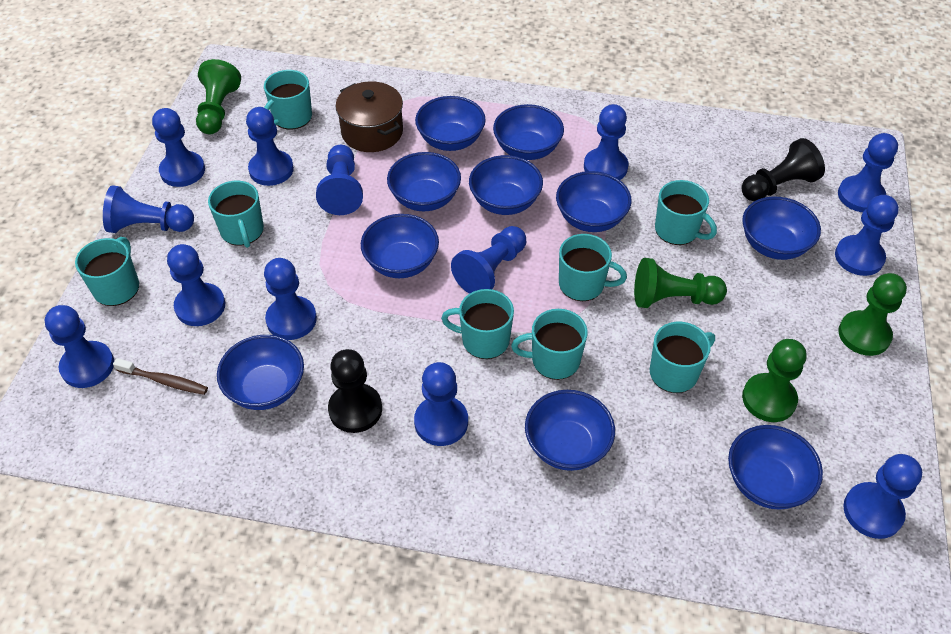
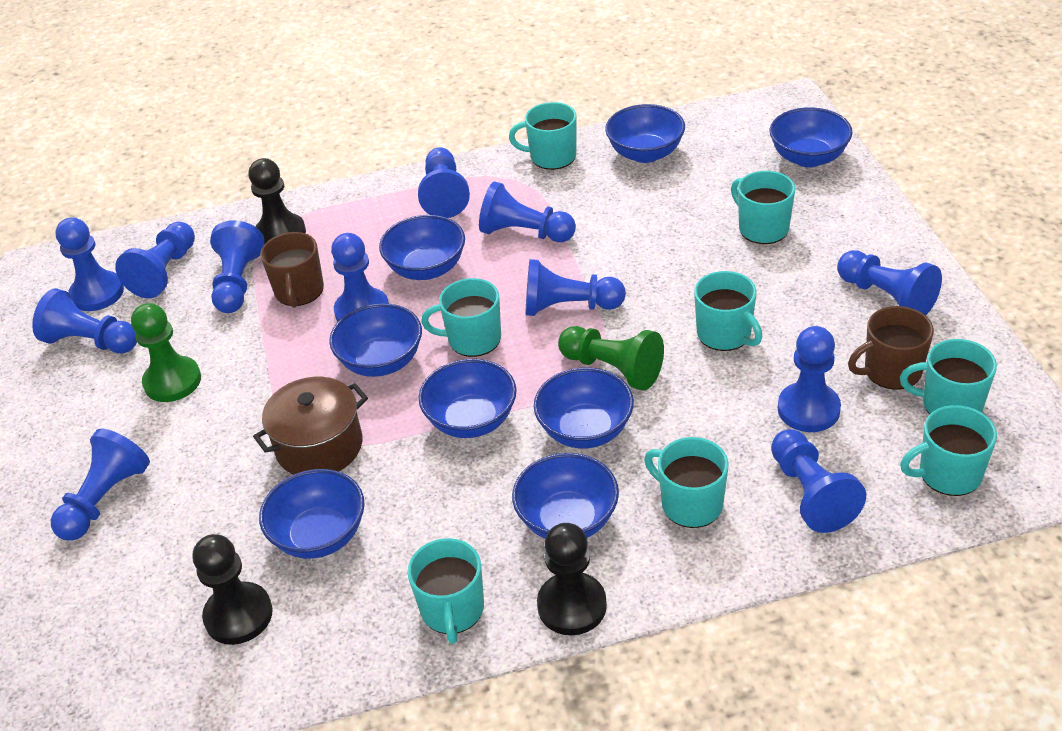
black pawn: 2 -> 3
blue bowl: 10 -> 8
blue pawn: 13 -> 12
brown mug: 0 -> 2
brown toothbrush: 1 -> 0
green pawn: 4 -> 2

